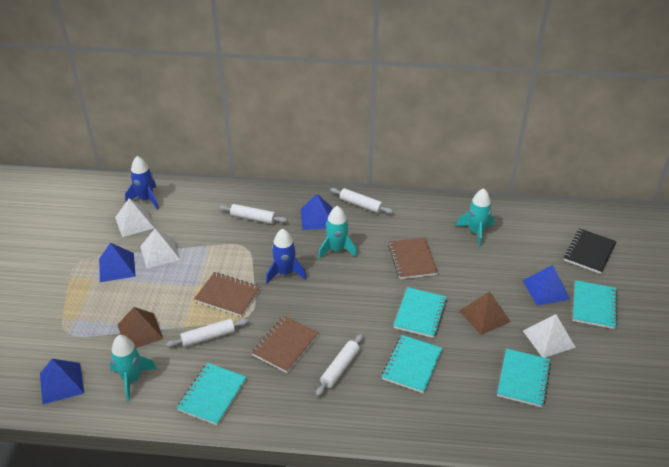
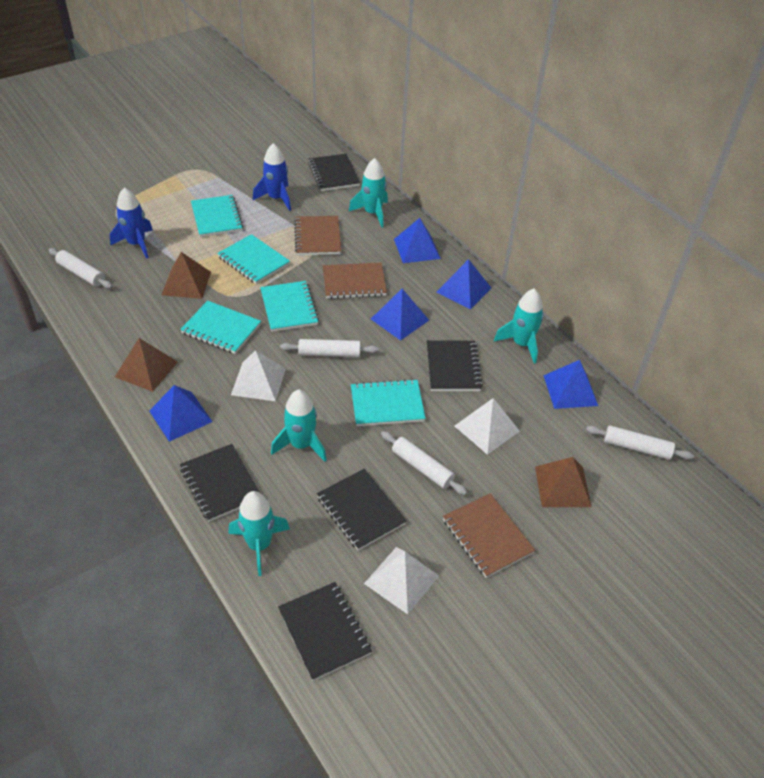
black notebook: 1 -> 5
blue pyramid: 4 -> 5
brown pyramid: 2 -> 3
turquoise rocket: 3 -> 4

